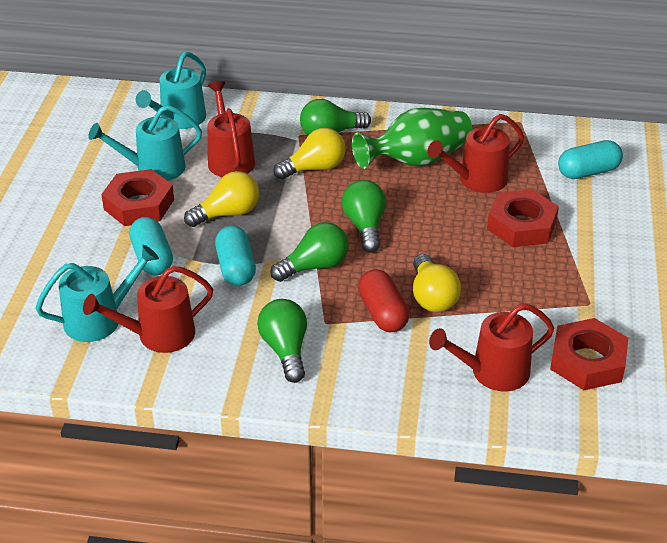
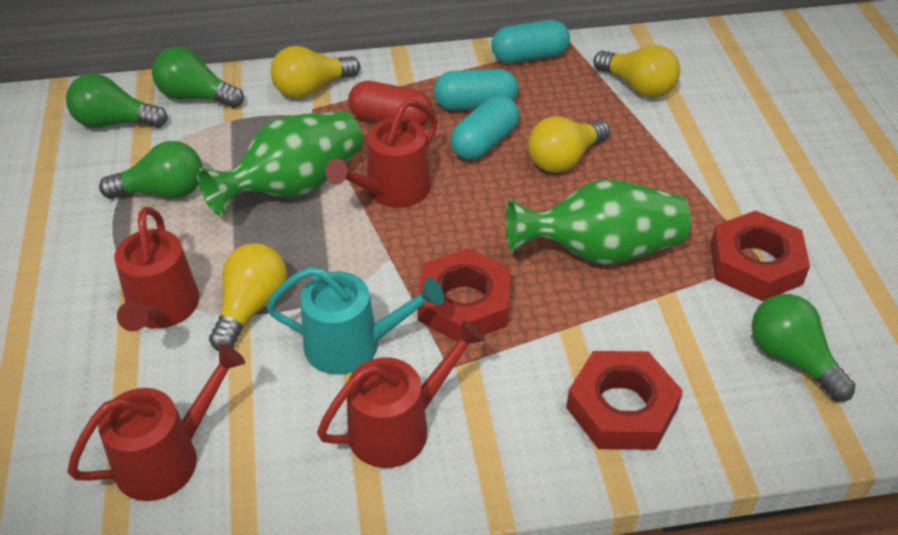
green vase: 1 -> 2
turquoise watering can: 3 -> 1
yellow light bulb: 3 -> 4

